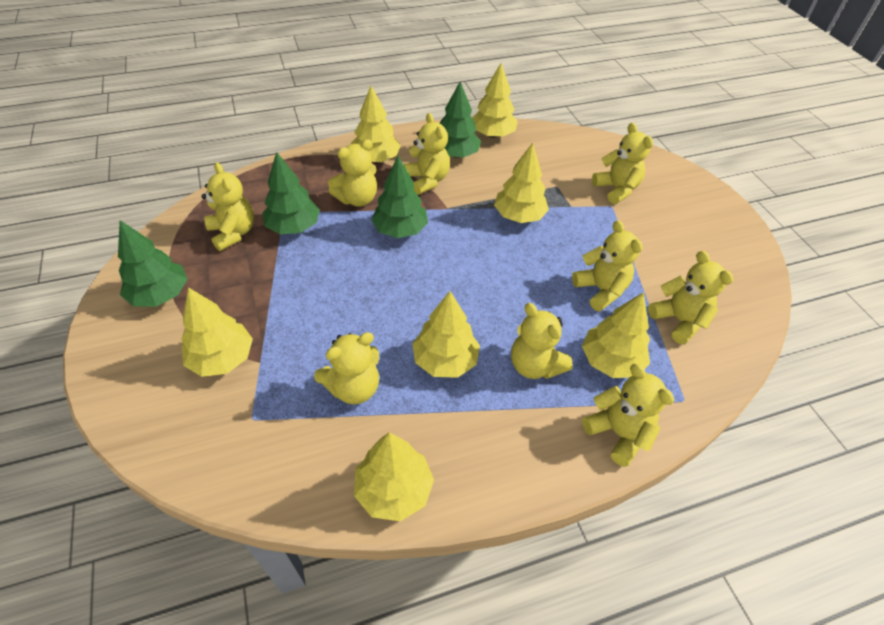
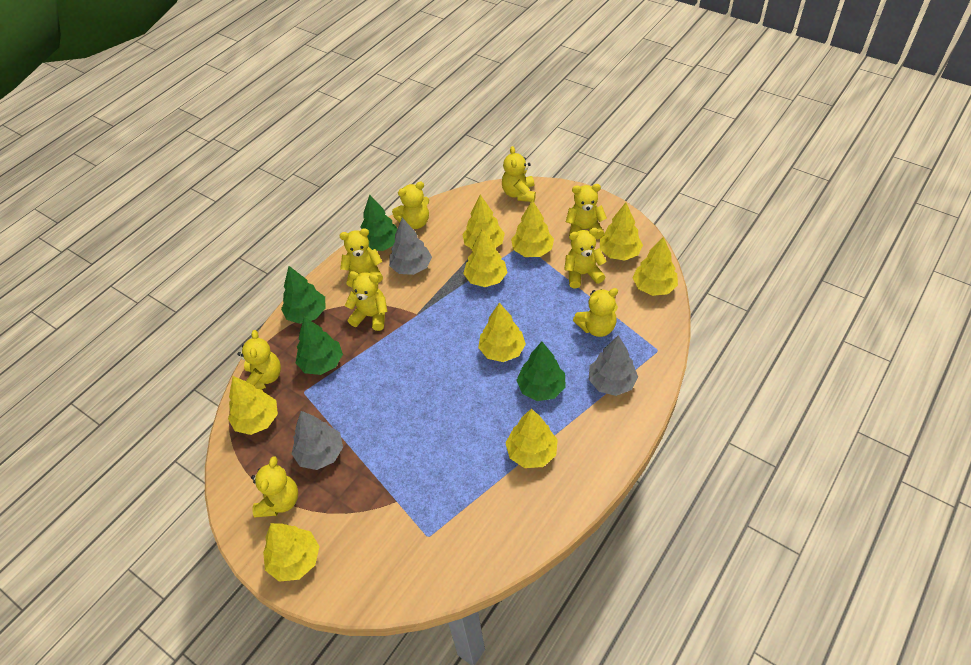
grey tree: 0 -> 3
yellow tree: 7 -> 9

